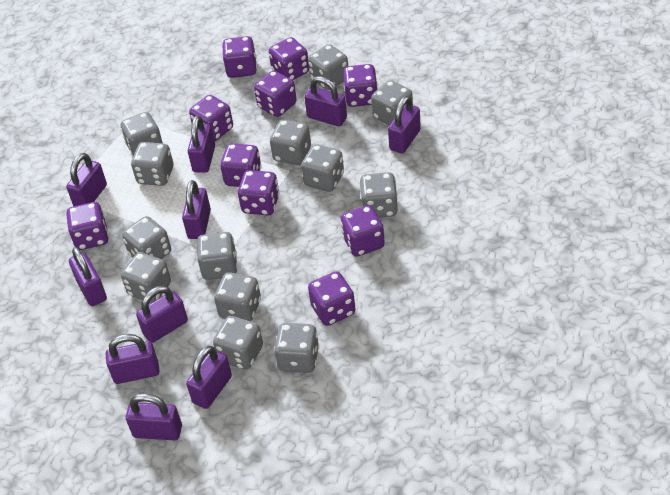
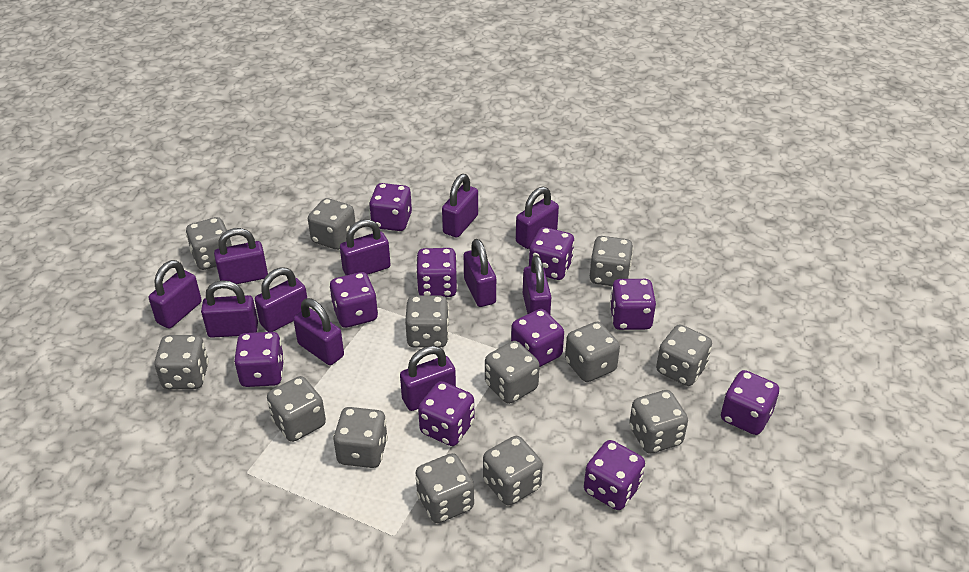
purple padlock: 10 -> 11

